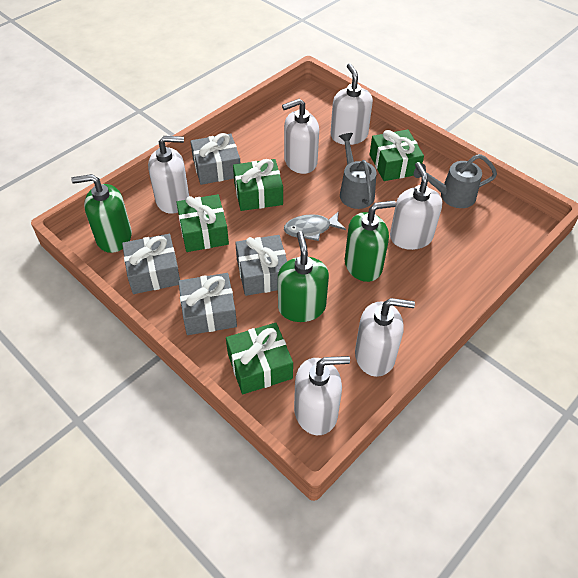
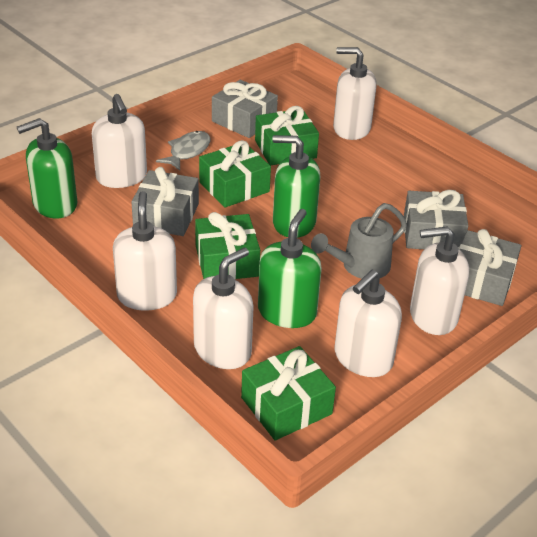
grey watering can: 2 -> 1

